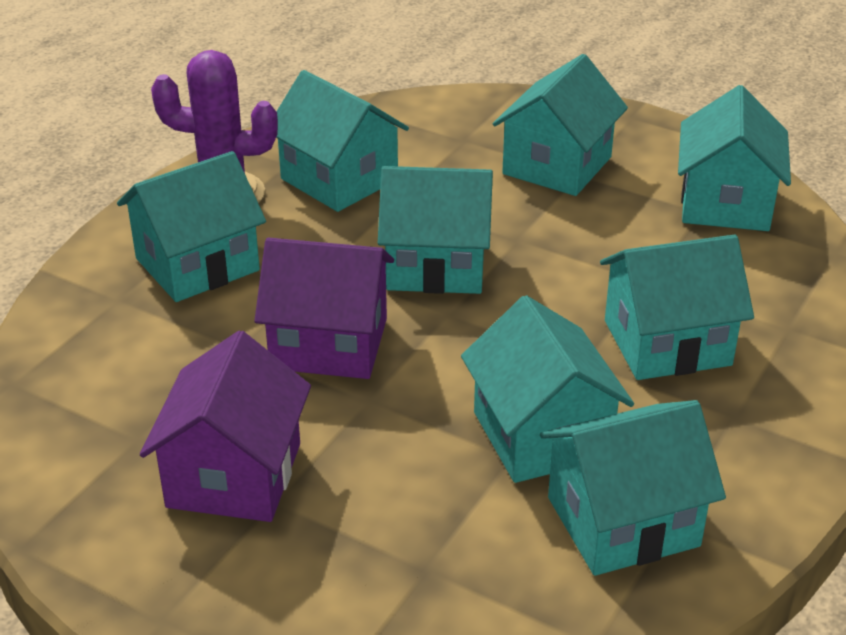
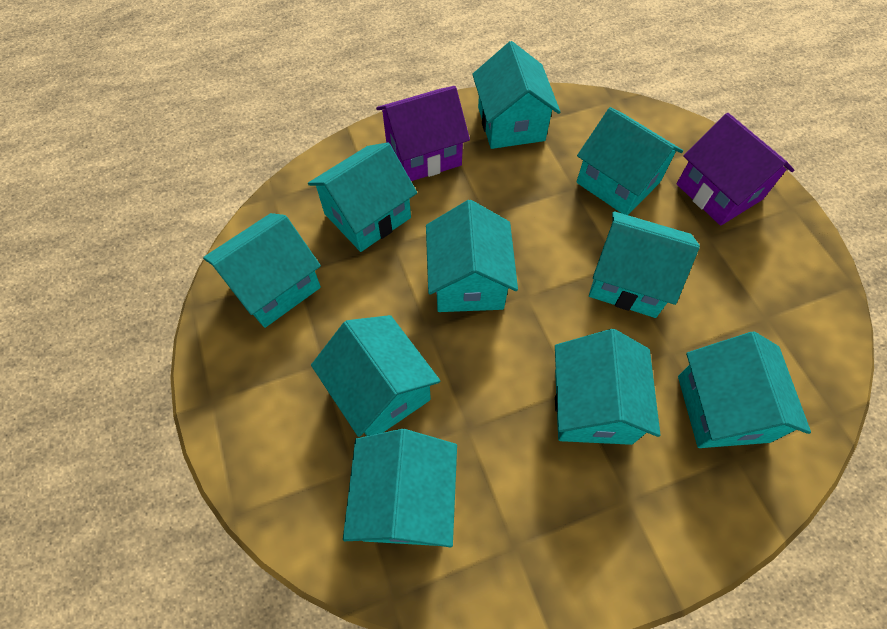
purple cactus: 1 -> 0
turquoise house: 8 -> 10

